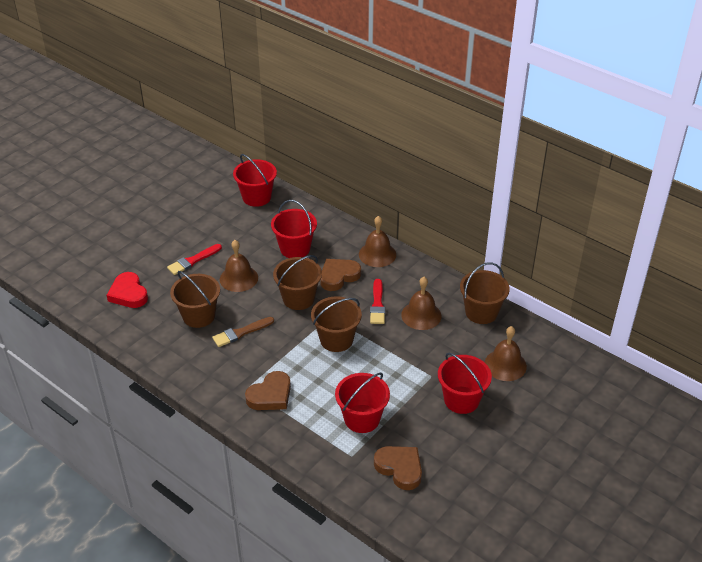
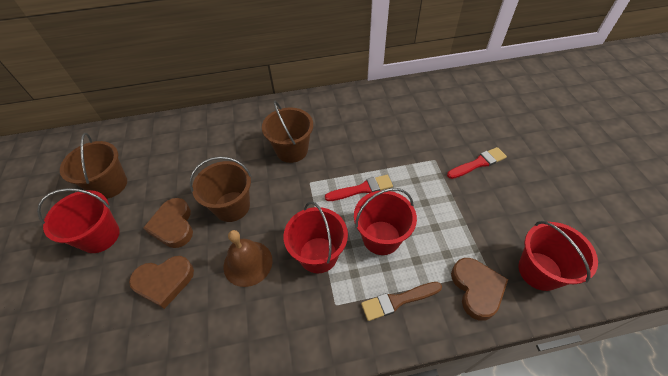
brown bell: 4 -> 1
brown bucket: 4 -> 3
red heart: 1 -> 0

